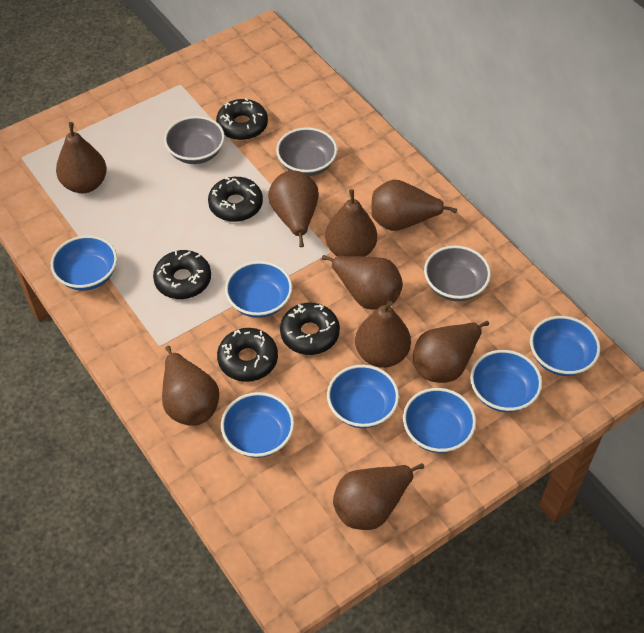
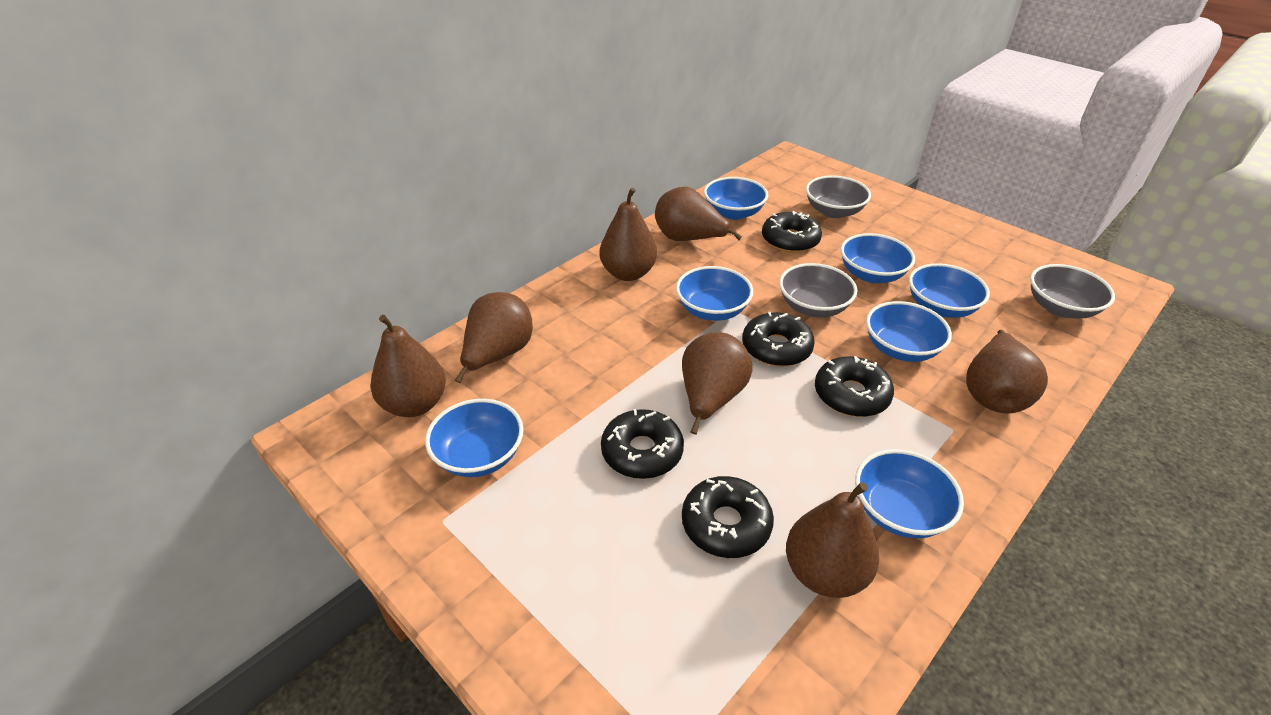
brown pear: 9 -> 7

